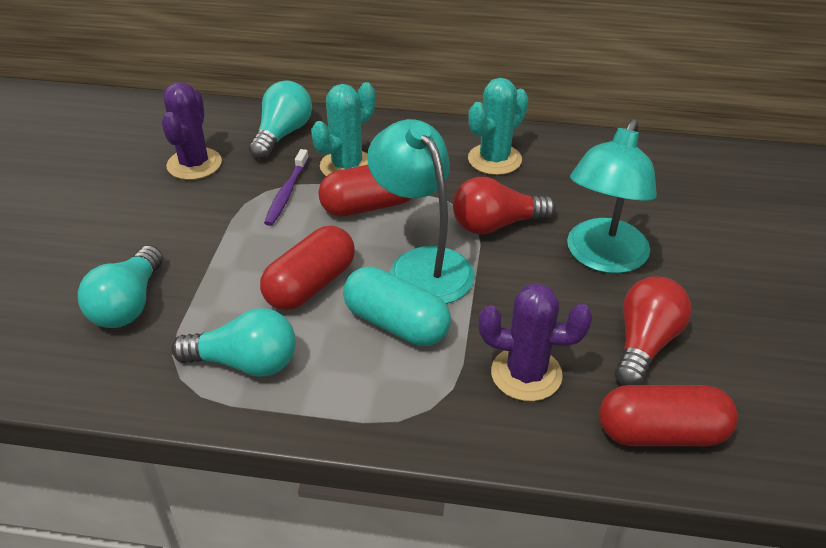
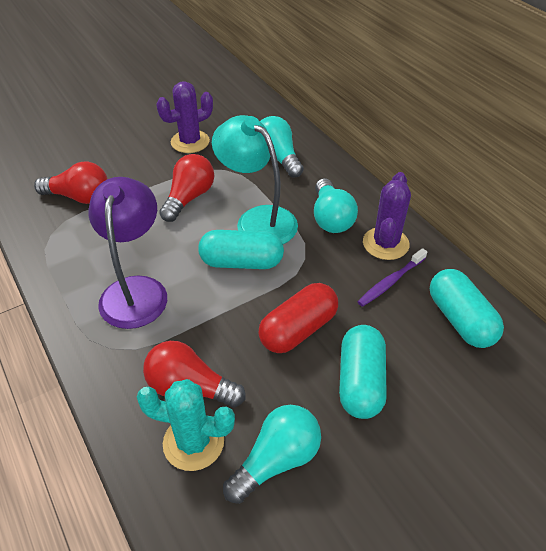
purple lamp: 0 -> 1
red capsule: 3 -> 1
red light bulb: 2 -> 3
turquoise cactus: 2 -> 1
turquoise capsule: 1 -> 3
turquoise lamp: 2 -> 1

